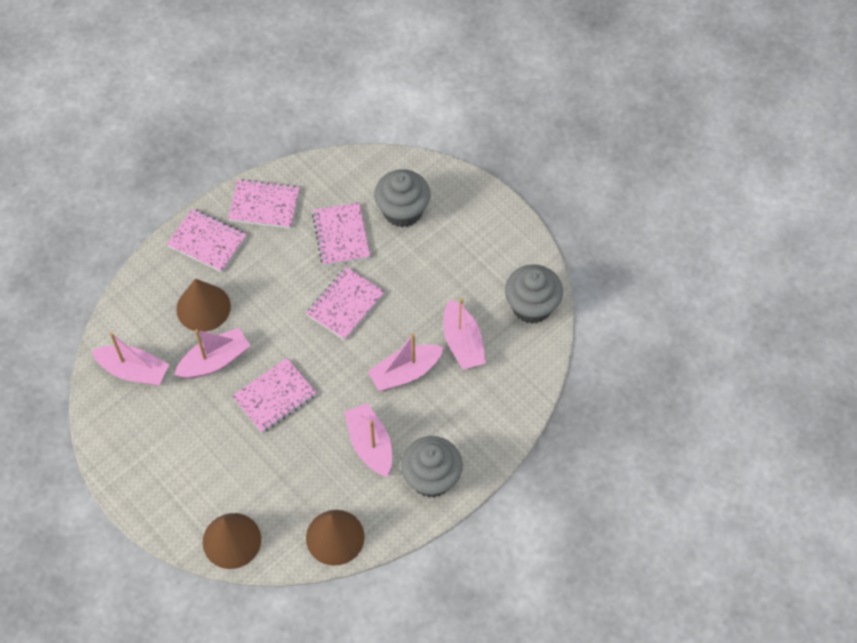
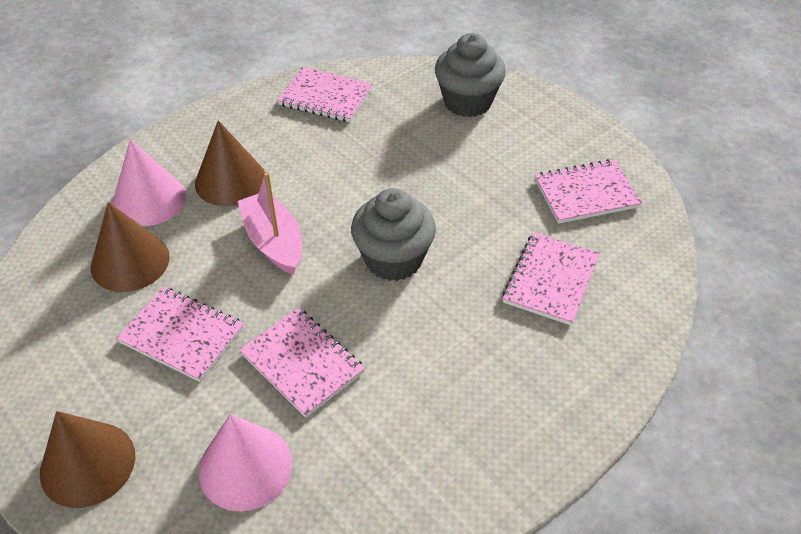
grey cupcake: 3 -> 2
pink boat: 5 -> 1
pink cone: 0 -> 2

